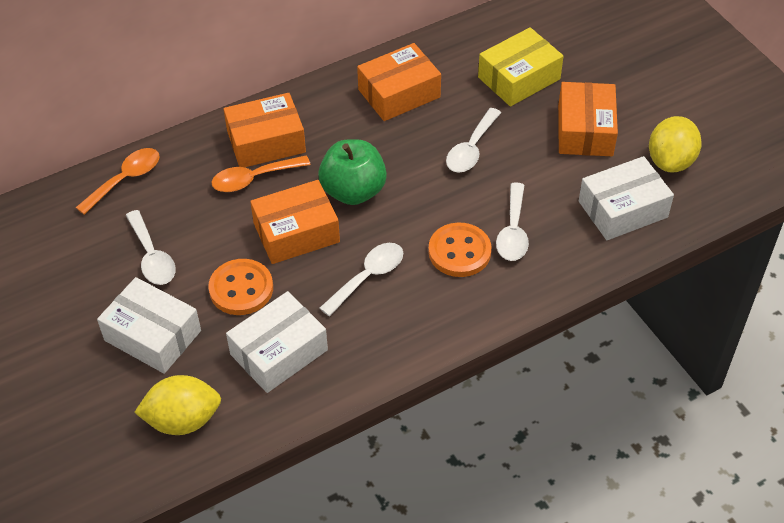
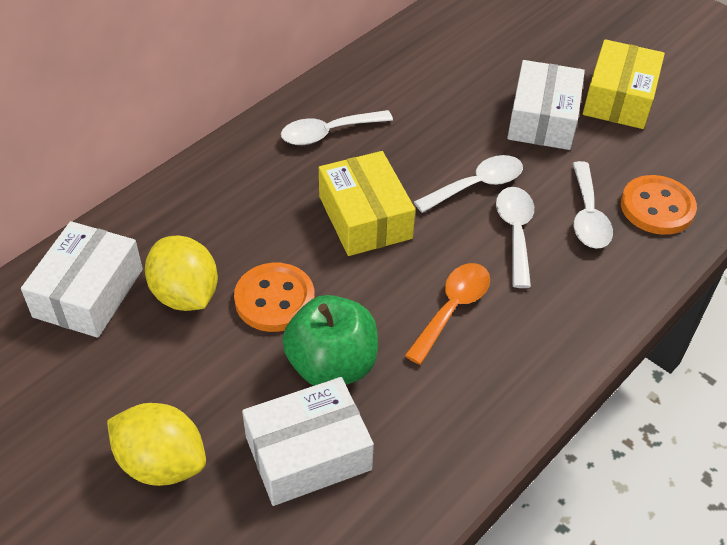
orange box: 4 -> 0
orange spoon: 2 -> 1
yellow box: 1 -> 2

